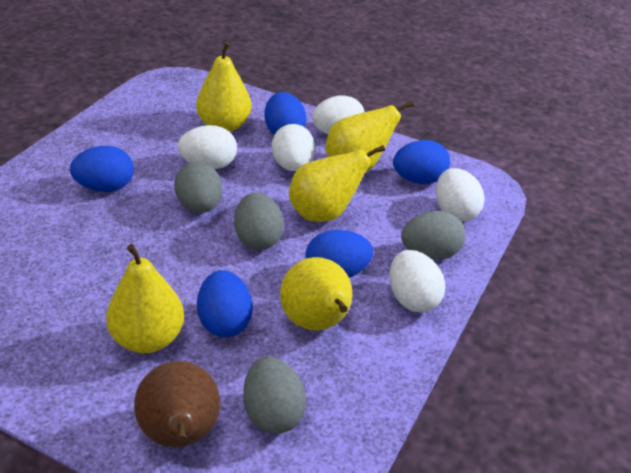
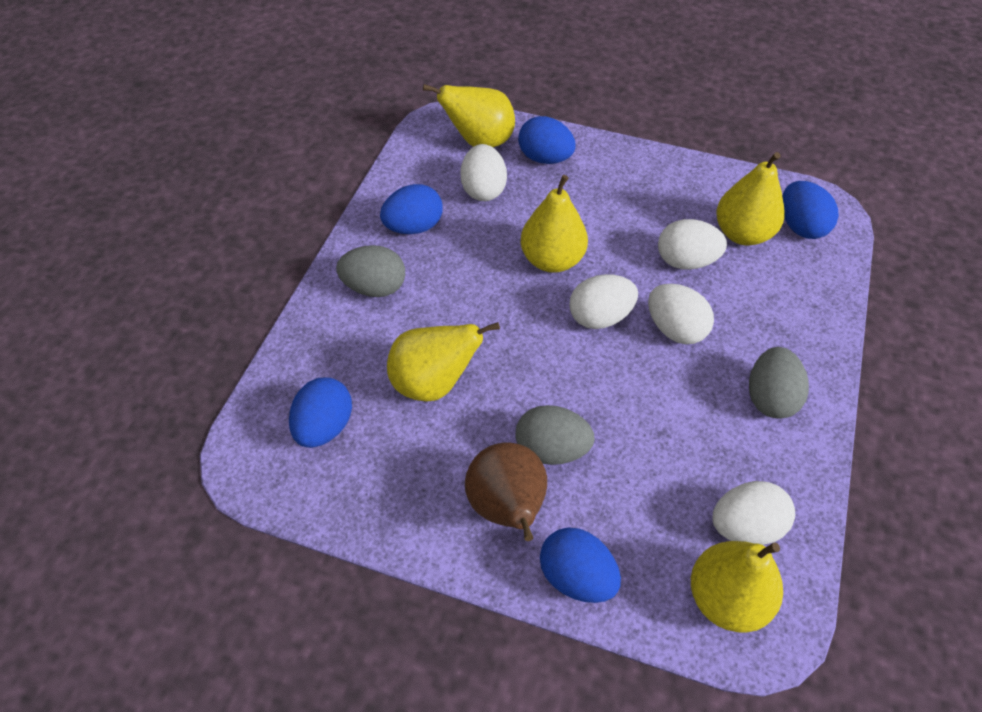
grey egg: 4 -> 3

